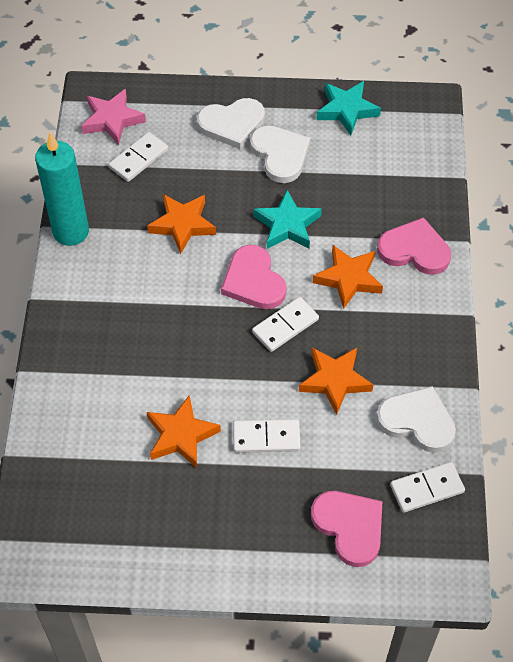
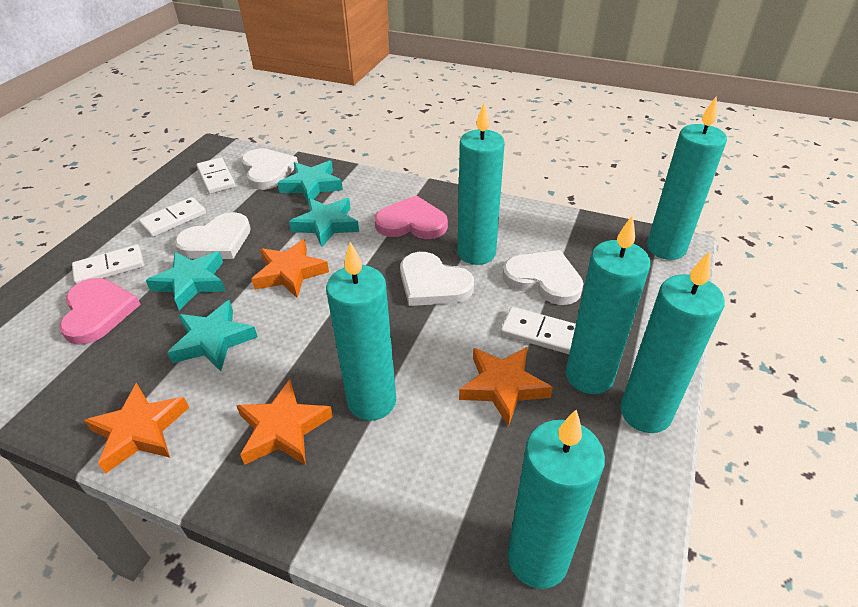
pink heart: 3 -> 2
pink star: 1 -> 0
turquoise candle: 1 -> 6
turquoise star: 2 -> 4
white heart: 3 -> 4

